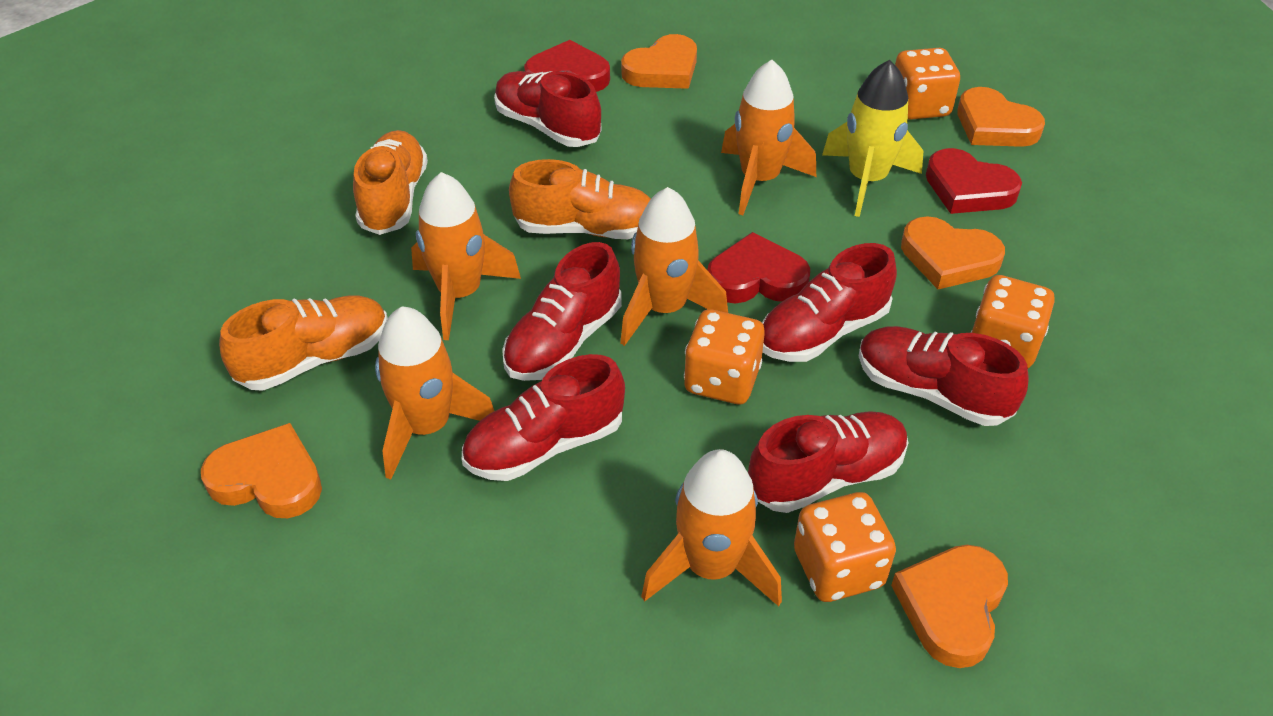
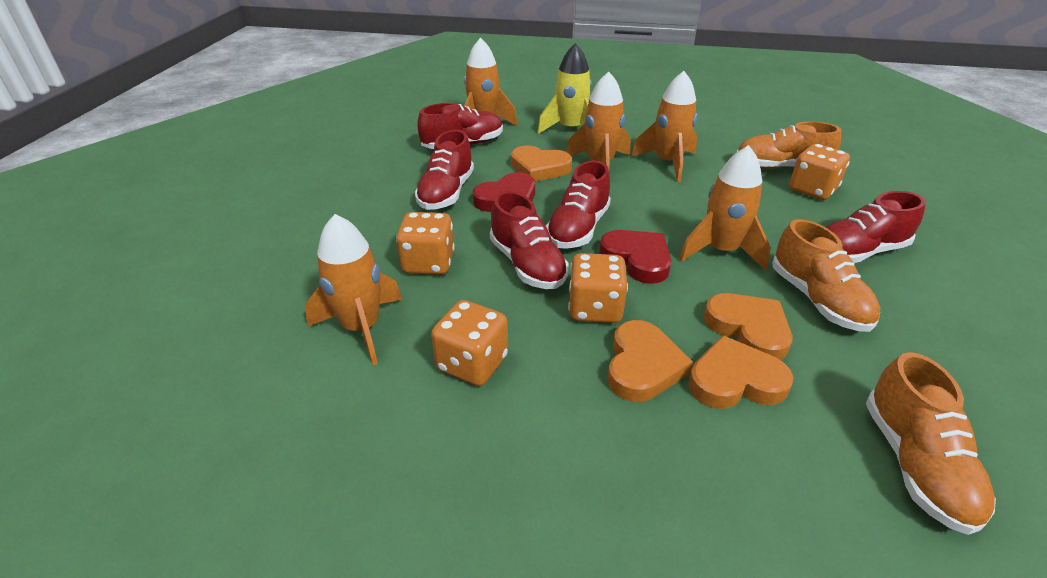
orange heart: 5 -> 4
red heart: 3 -> 2
red shoe: 6 -> 5

